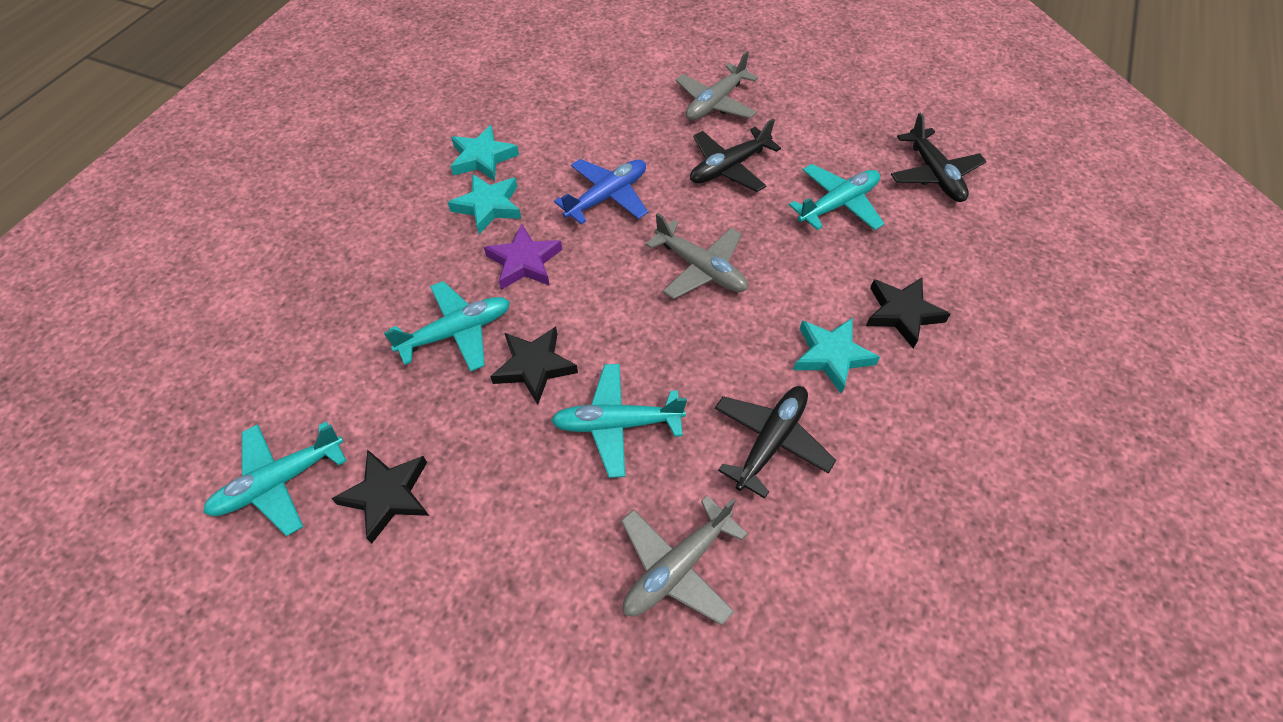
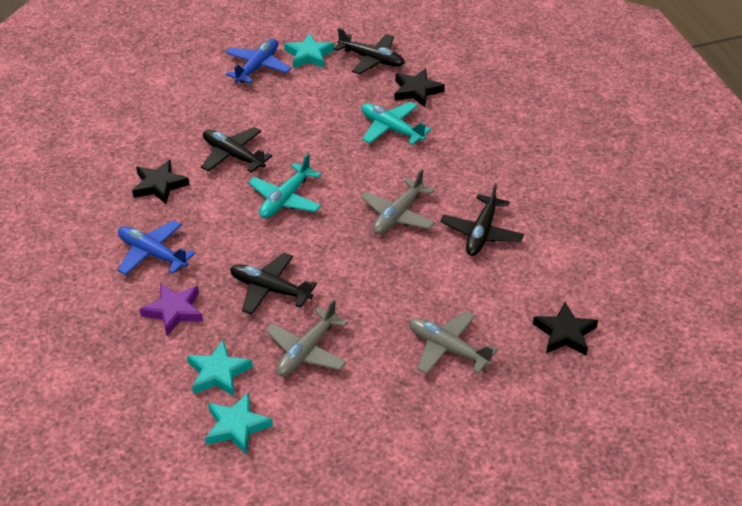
black plane: 3 -> 4
blue plane: 1 -> 2
turquoise plane: 4 -> 2

